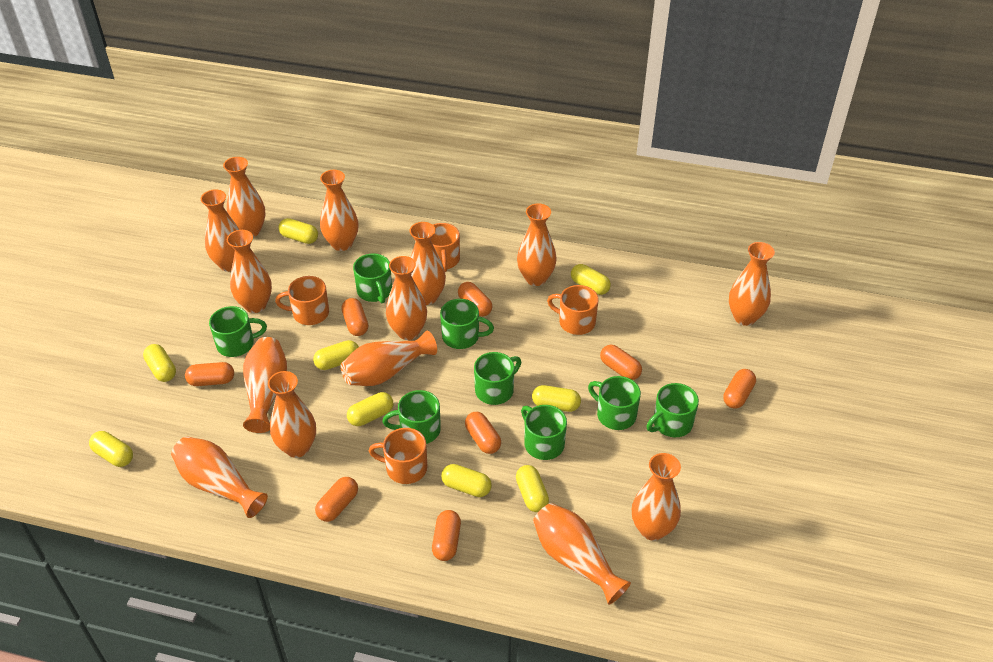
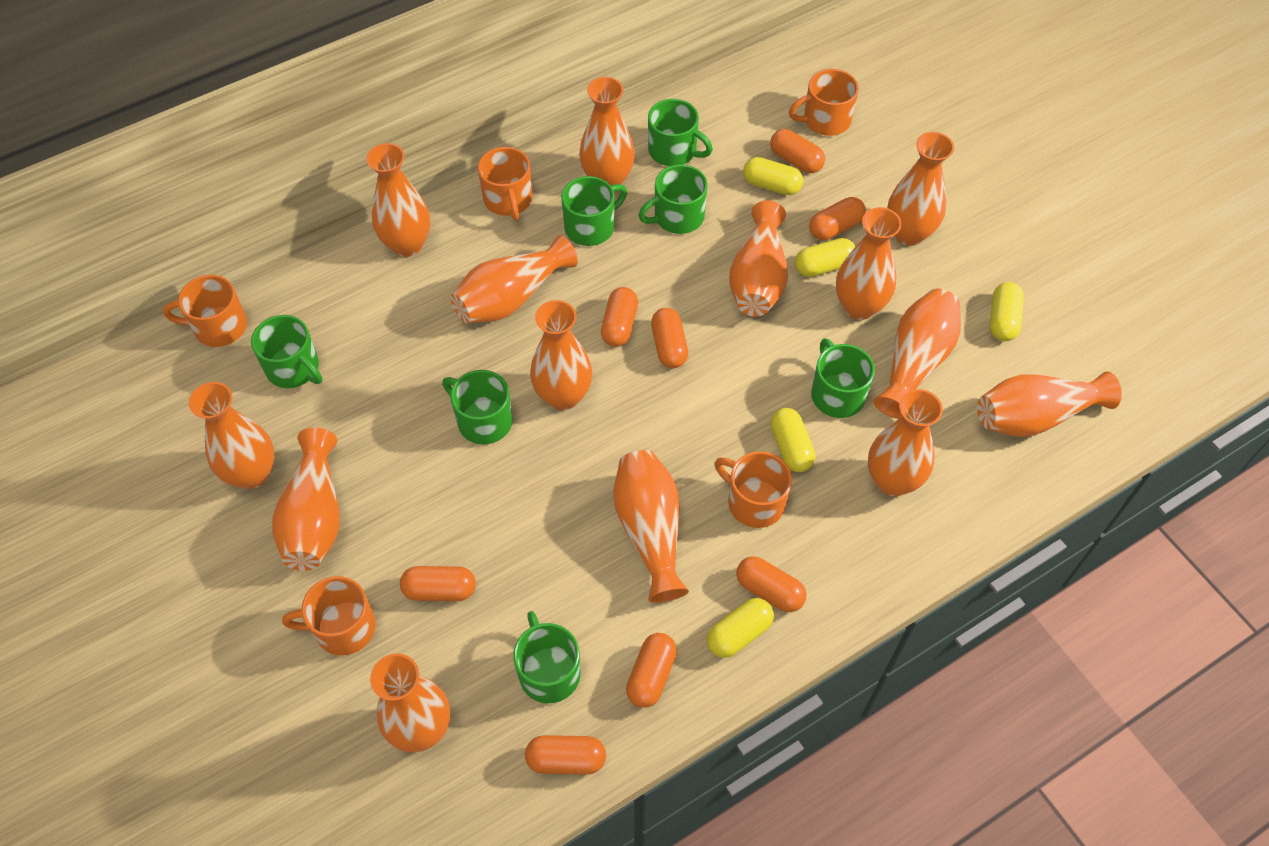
green mug: 8 -> 7
orange mug: 4 -> 5
yellow capsule: 9 -> 5

